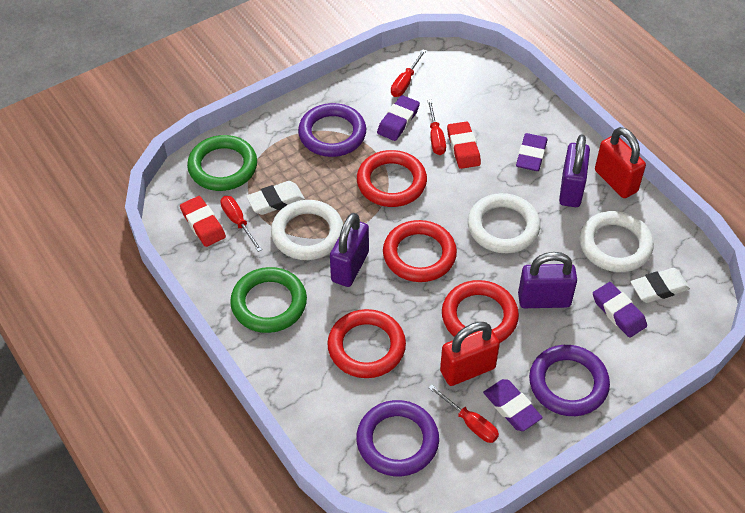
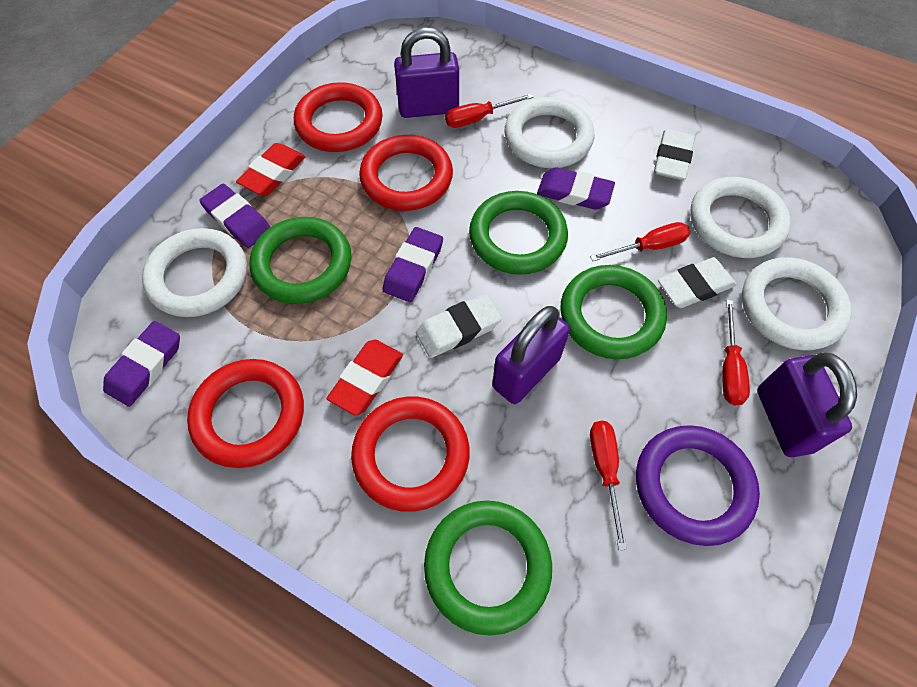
green ring: 2 -> 4
purple ring: 3 -> 1
red padlock: 2 -> 0
white eraser: 2 -> 3
white ring: 3 -> 4

